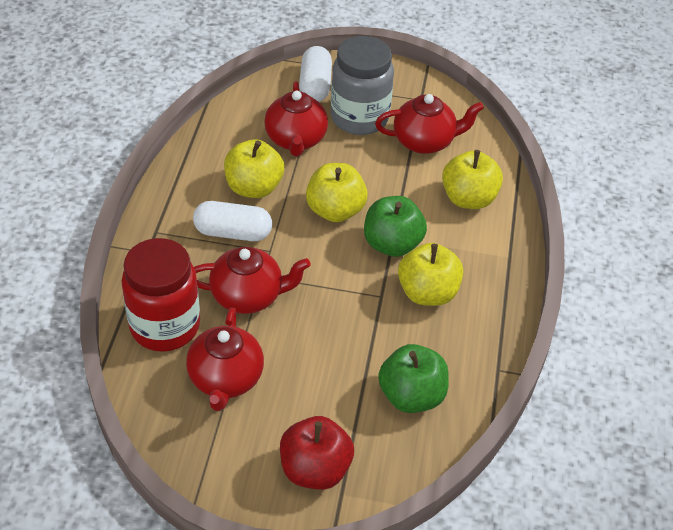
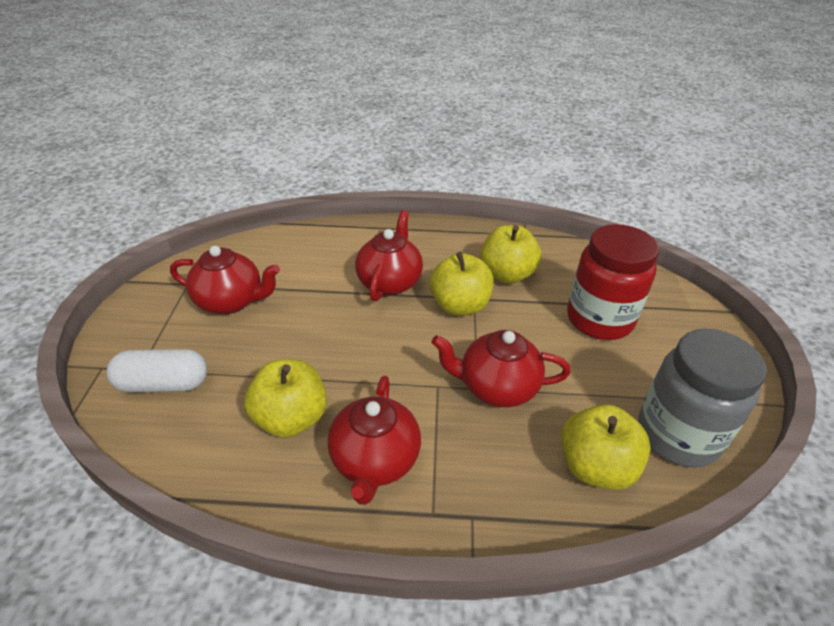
green apple: 2 -> 0
red apple: 1 -> 0
white capsule: 2 -> 1

